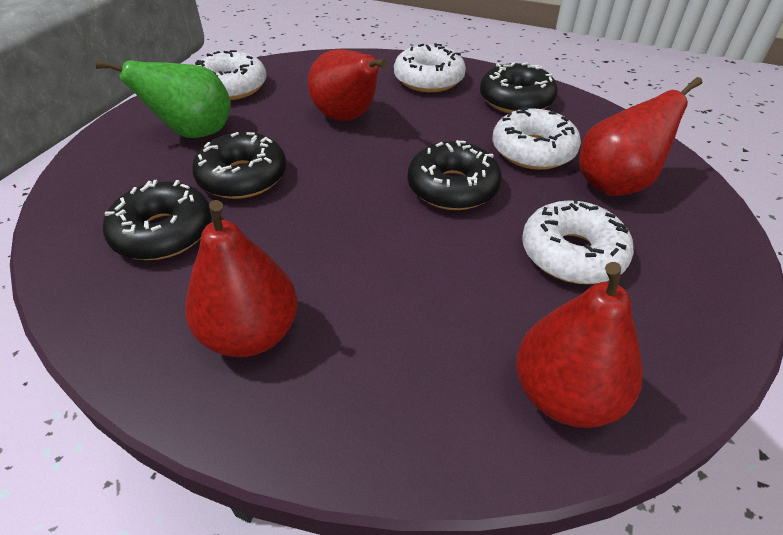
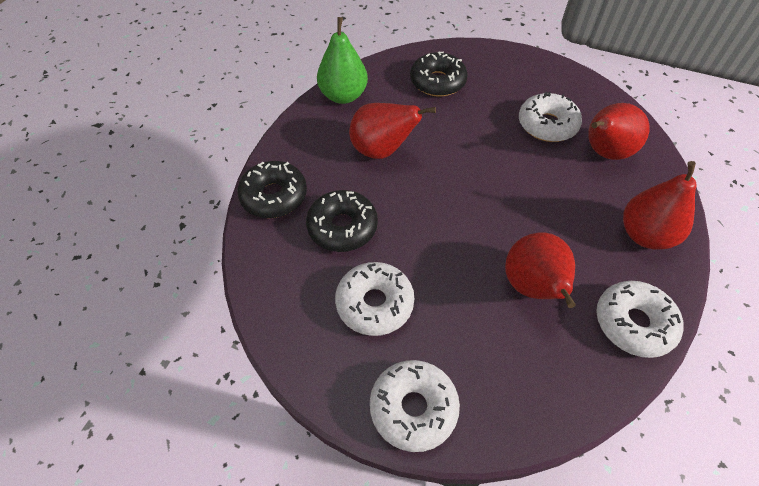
black donut: 4 -> 3

